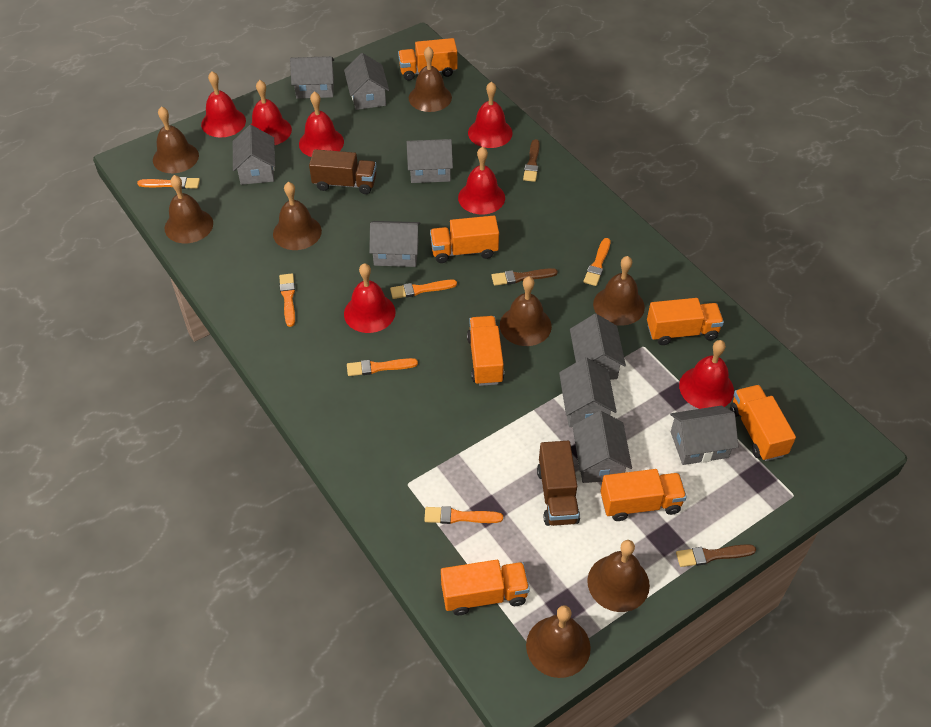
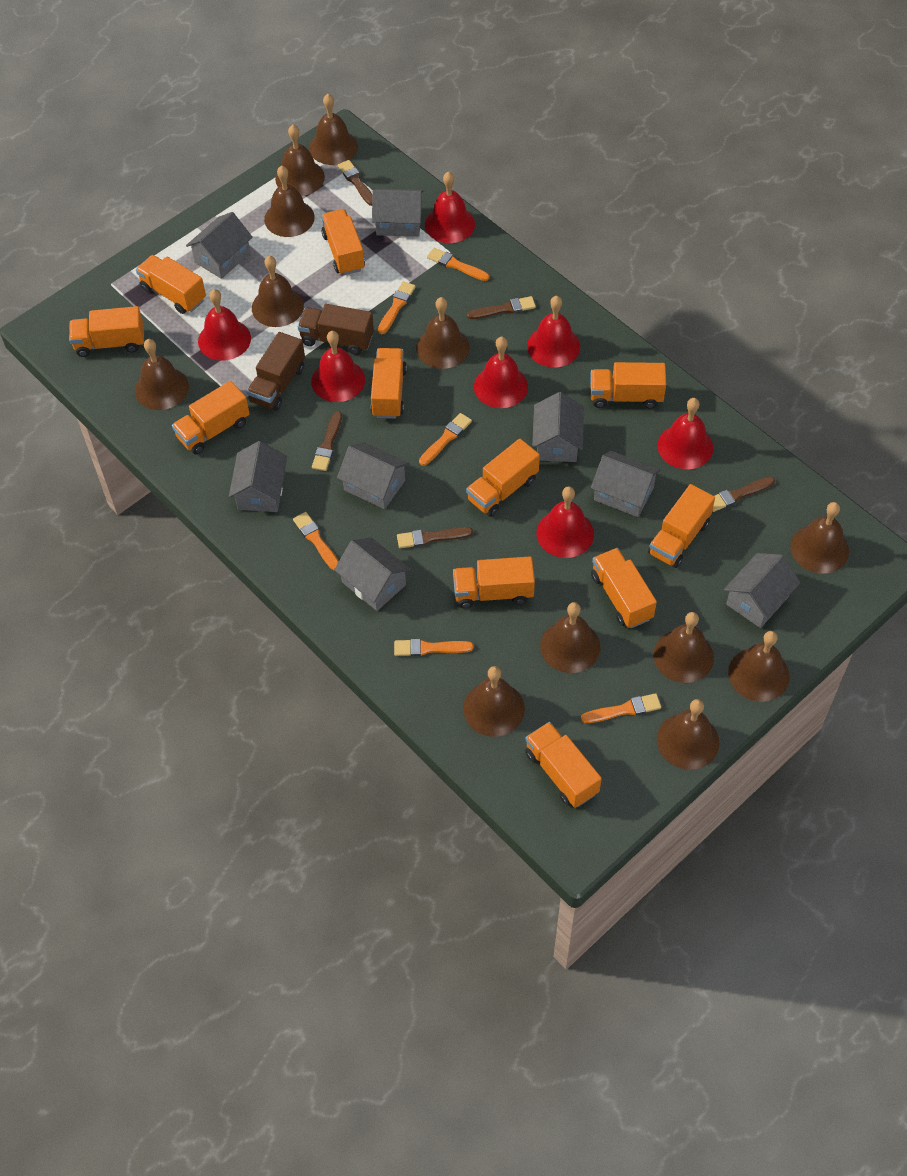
brown bell: 8 -> 12
brown brush: 3 -> 5
grey house: 9 -> 8
orange truck: 7 -> 11

